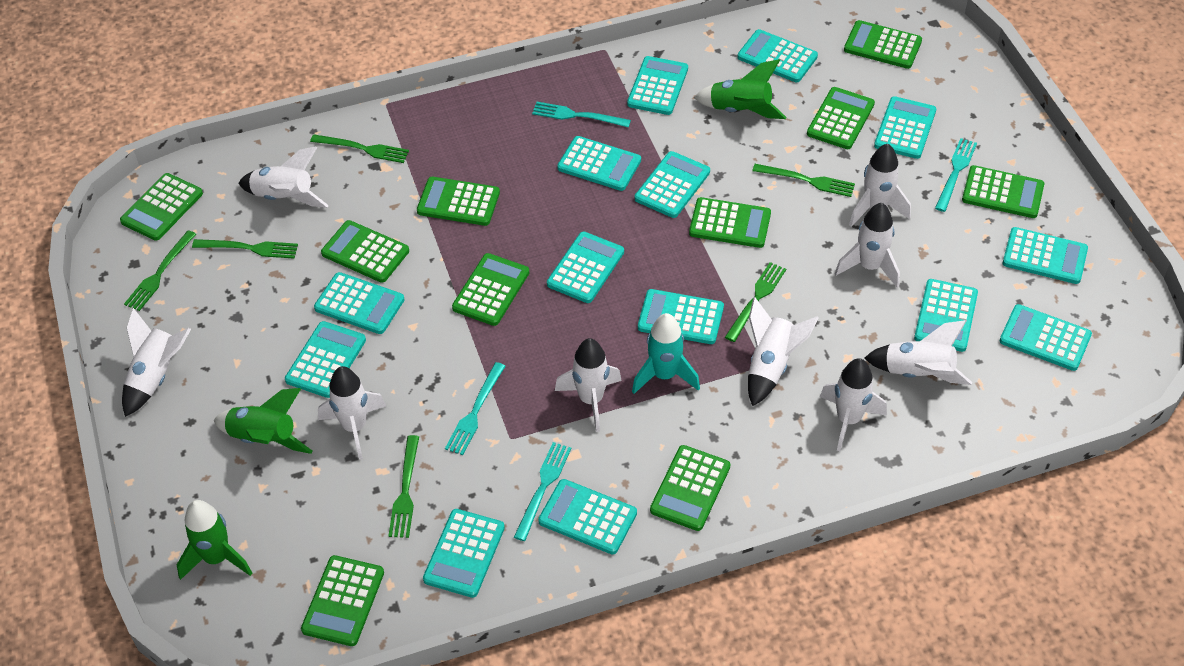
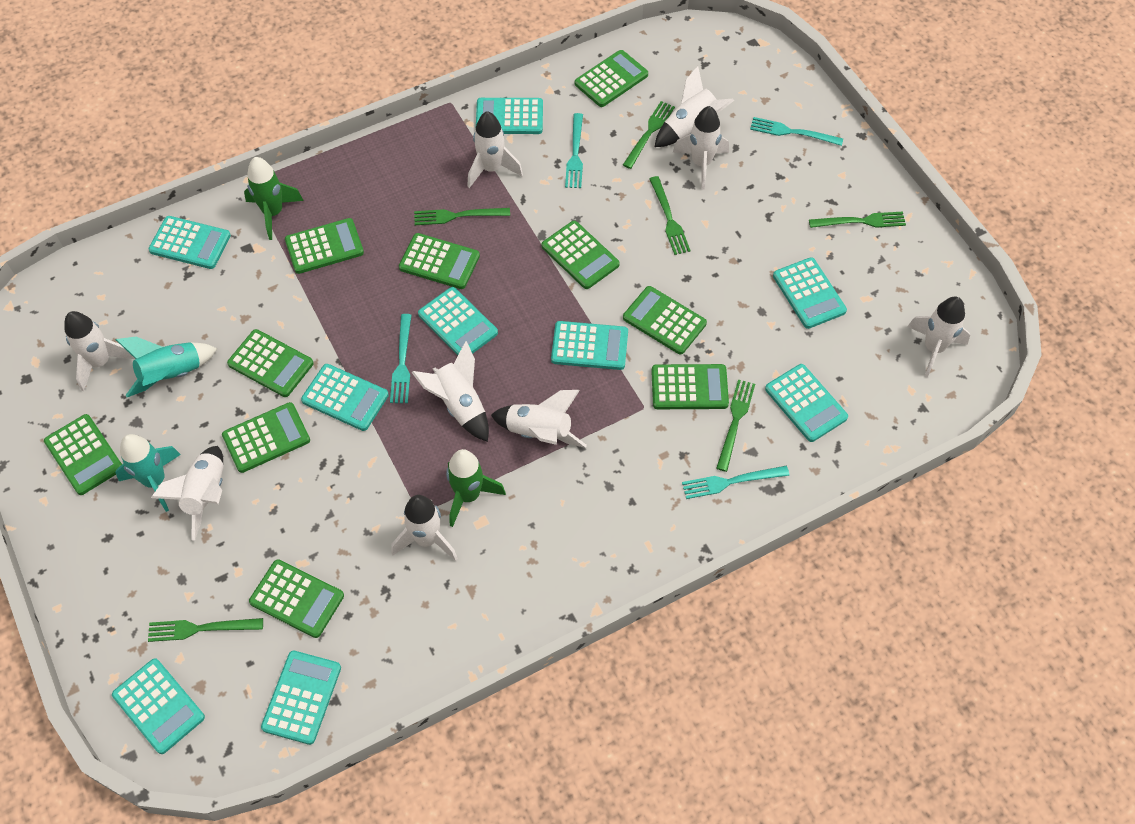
green rocket: 3 -> 2
turquoise calculator: 14 -> 9
turquoise rocket: 1 -> 2

